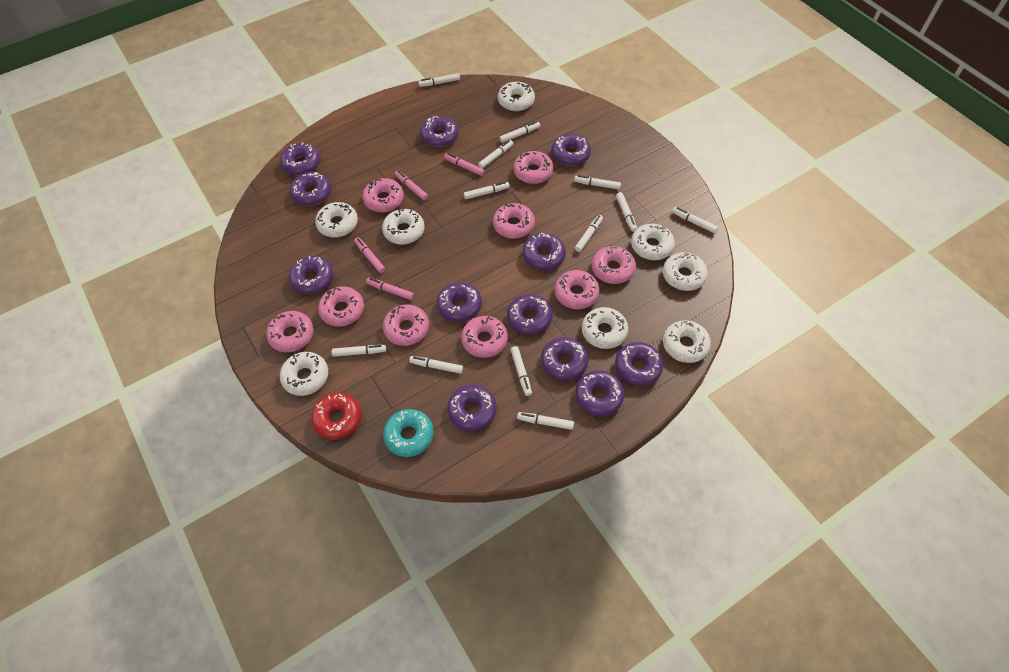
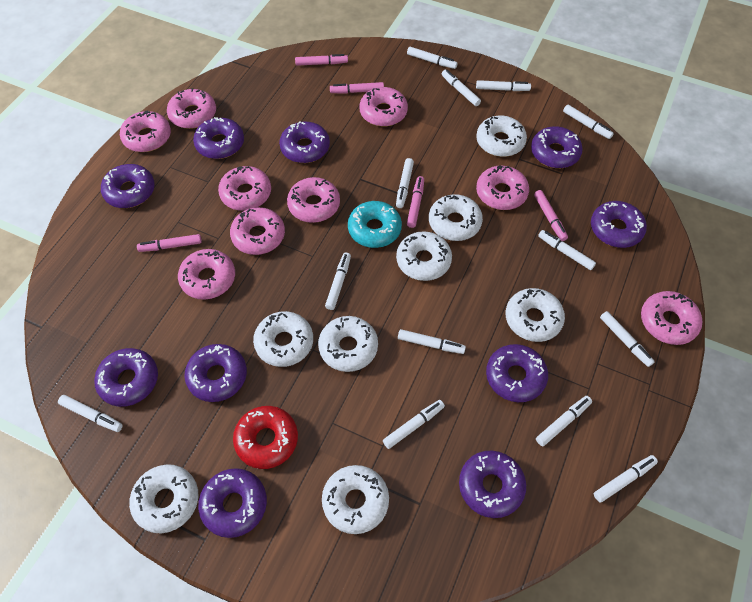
pink marker: 4 -> 5
purple donut: 12 -> 10
white marker: 12 -> 13

